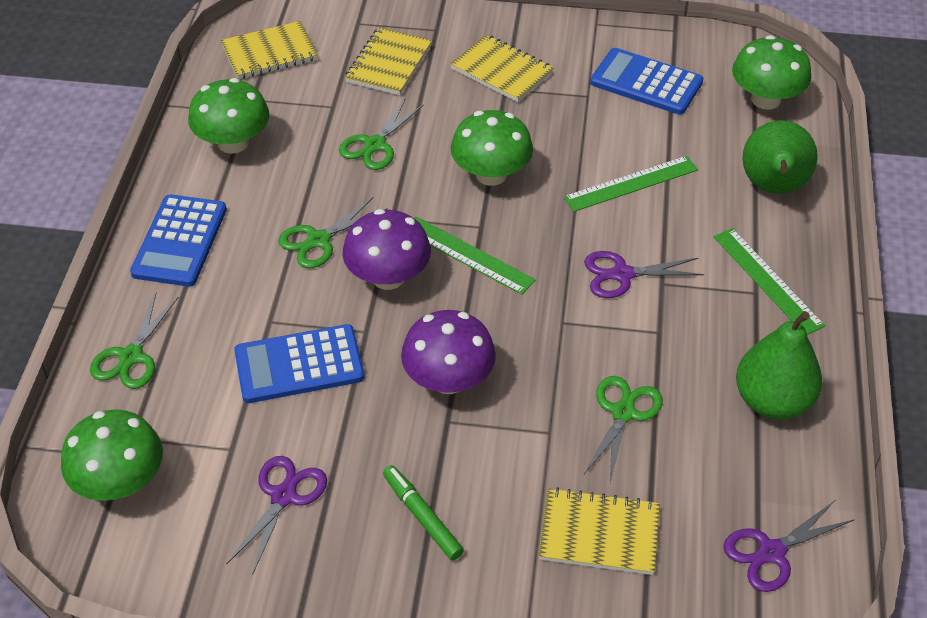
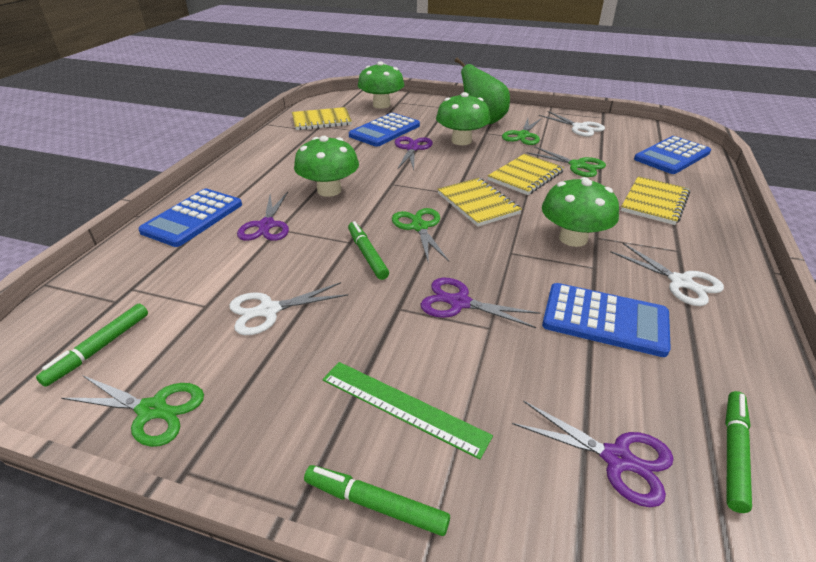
blue calculator: 3 -> 4
green marker: 1 -> 4
green pear: 2 -> 1
green ruler: 3 -> 1
purple mushroom: 2 -> 0
purple scissors: 3 -> 4
white scissors: 0 -> 3

